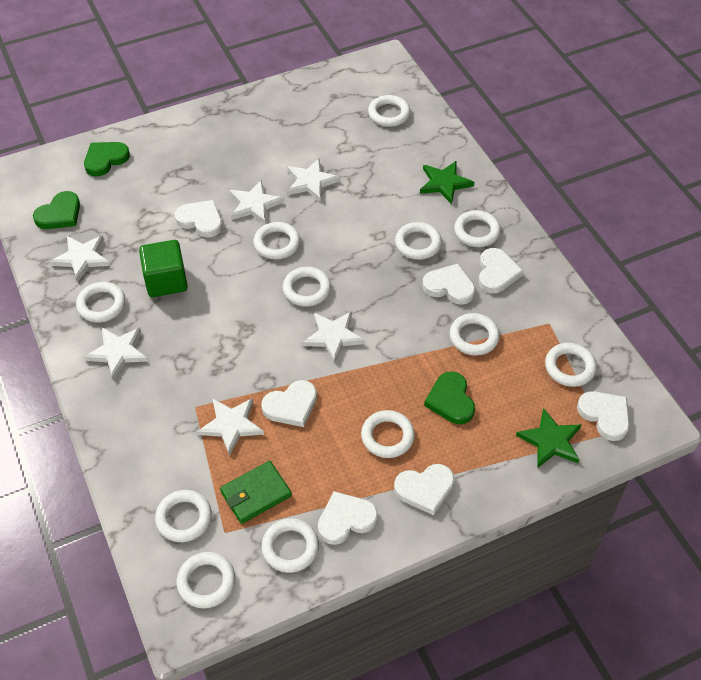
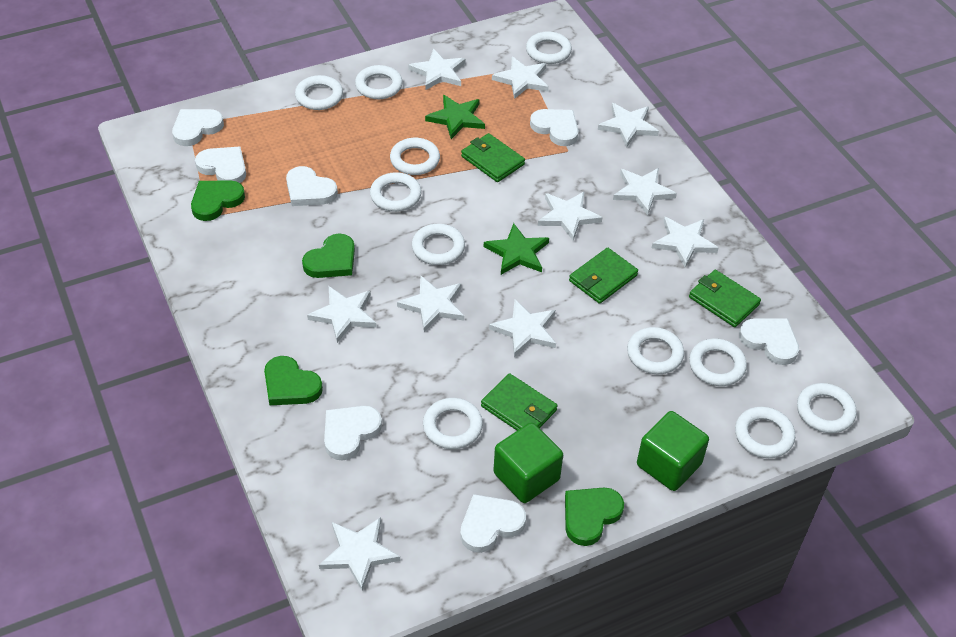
green cube: 1 -> 2
green heart: 3 -> 4
green wallet: 1 -> 4
white ring: 12 -> 11
white star: 6 -> 10

